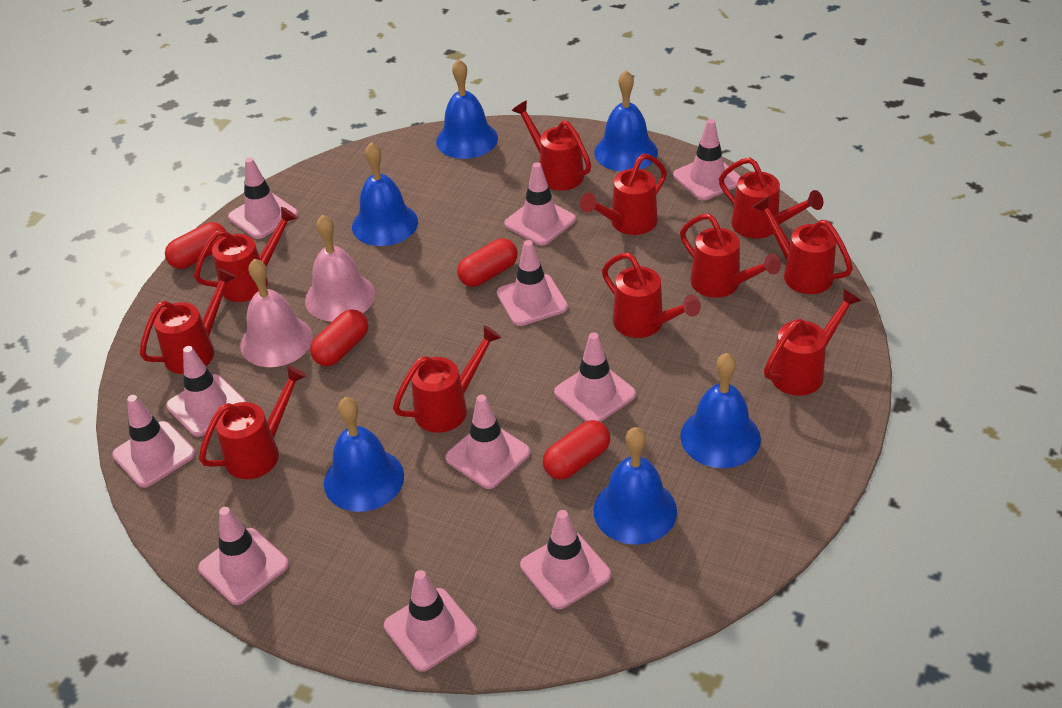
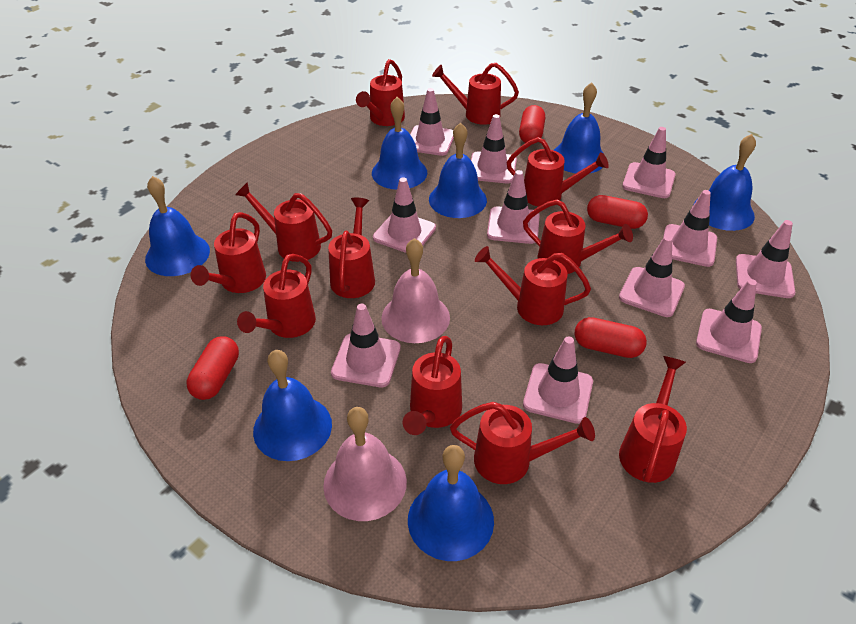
blue bell: 6 -> 7
red watering can: 11 -> 12

